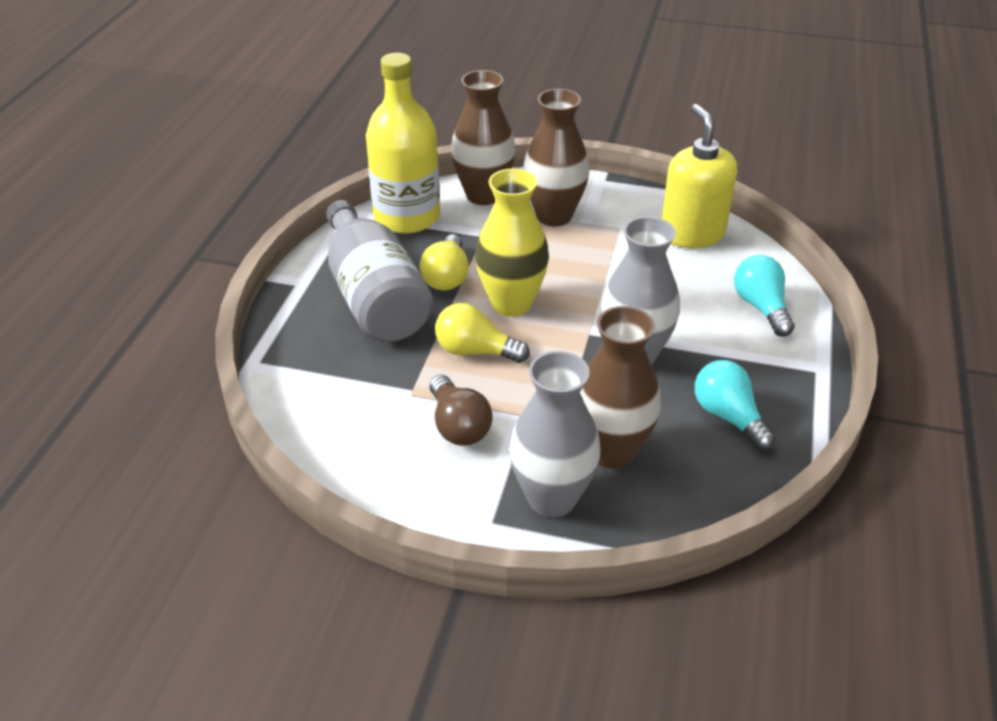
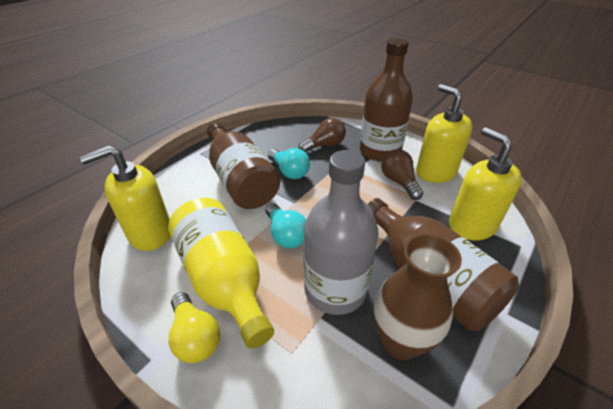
brown bottle: 0 -> 3
brown light bulb: 1 -> 2
brown vase: 3 -> 1
grey vase: 2 -> 0
yellow light bulb: 2 -> 1
yellow soap dispenser: 1 -> 3
yellow vase: 1 -> 0

